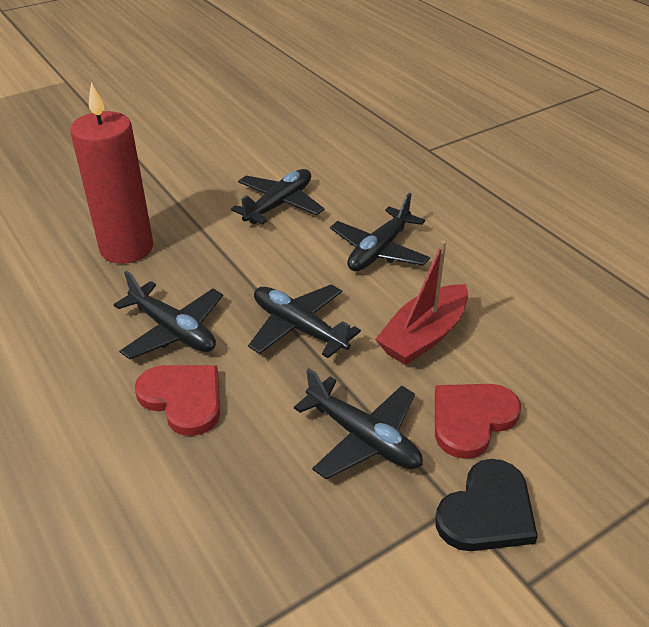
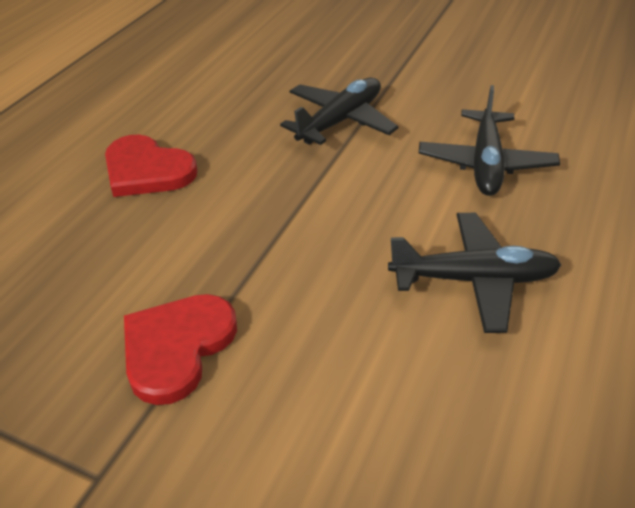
black heart: 1 -> 0
black plane: 5 -> 3
red boat: 1 -> 0
red candle: 1 -> 0

